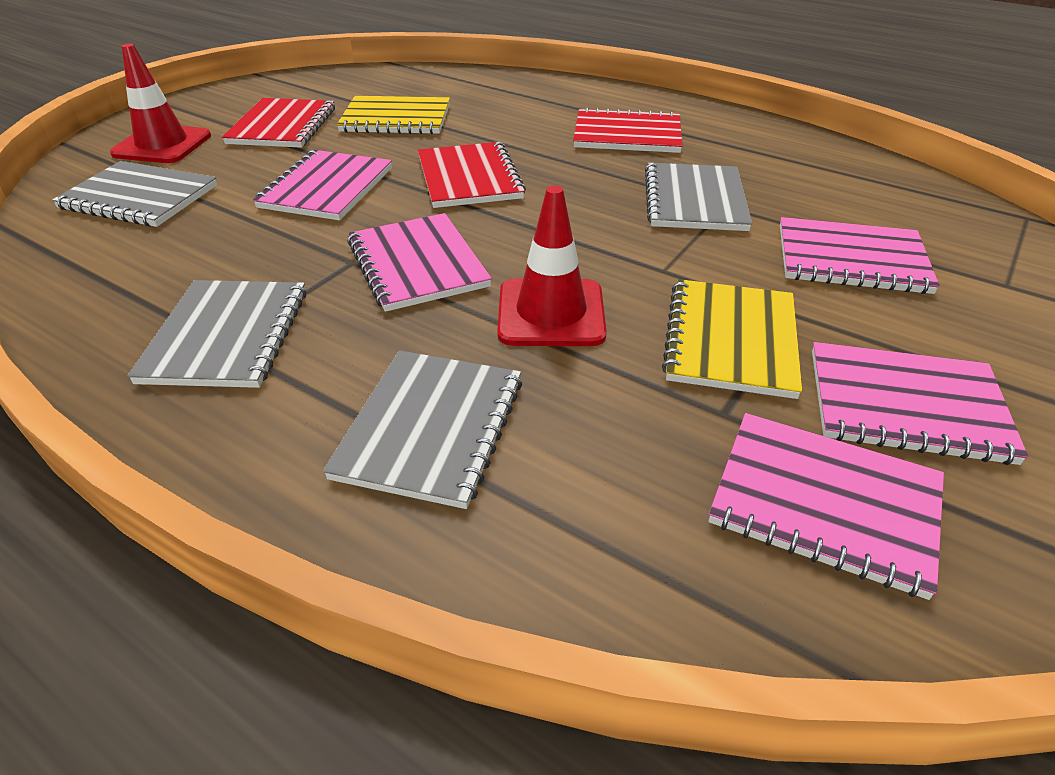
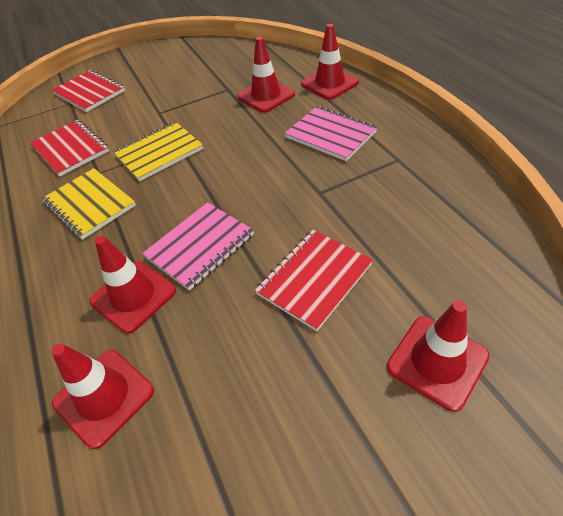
grey notebook: 4 -> 0
pink notebook: 5 -> 2
red traffic cone: 2 -> 5

